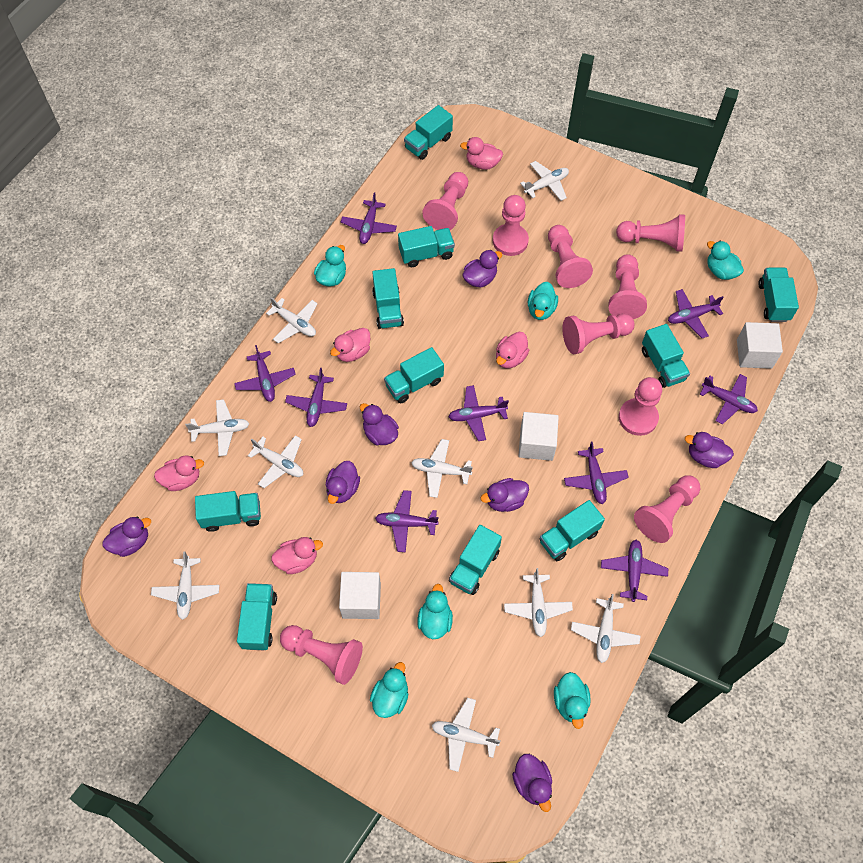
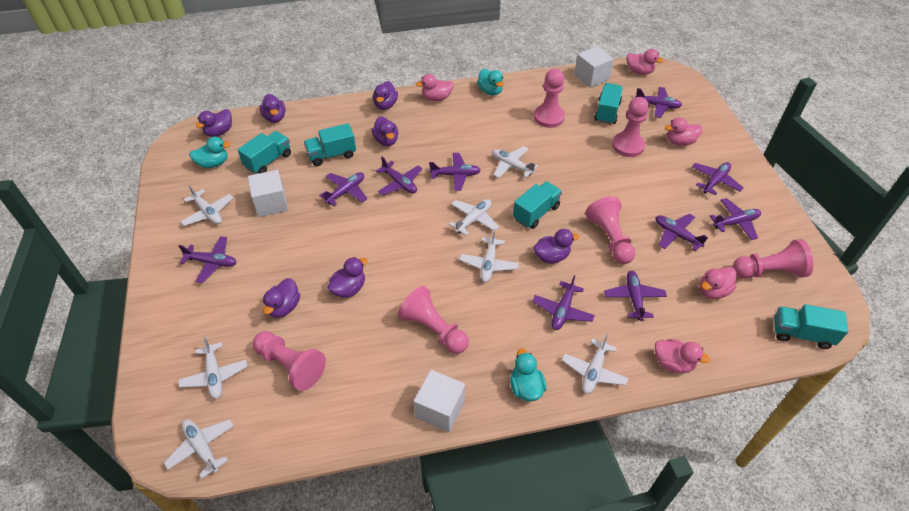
pink pawn: 9 -> 6
purple plane: 9 -> 10
turquoise duck: 6 -> 3
turquoise truck: 10 -> 5
white plane: 9 -> 7

